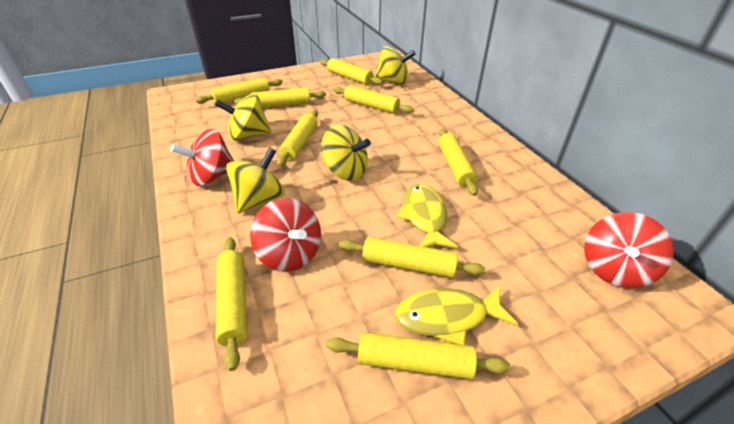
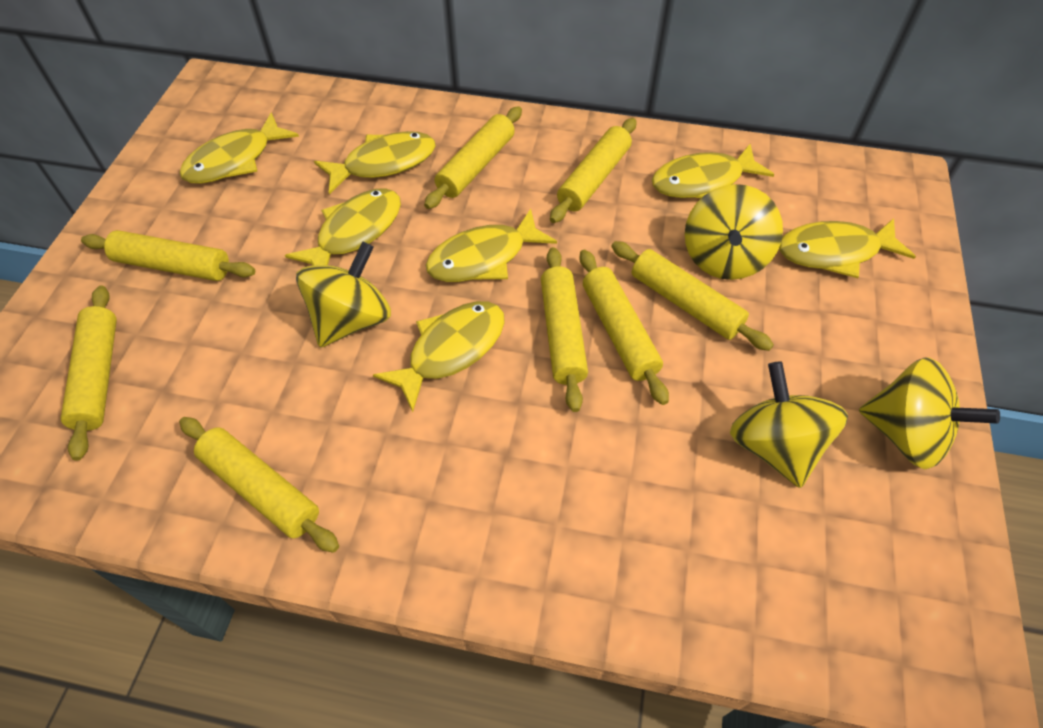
red spinning top: 3 -> 0
yellow fish: 2 -> 7
yellow rolling pin: 9 -> 8

